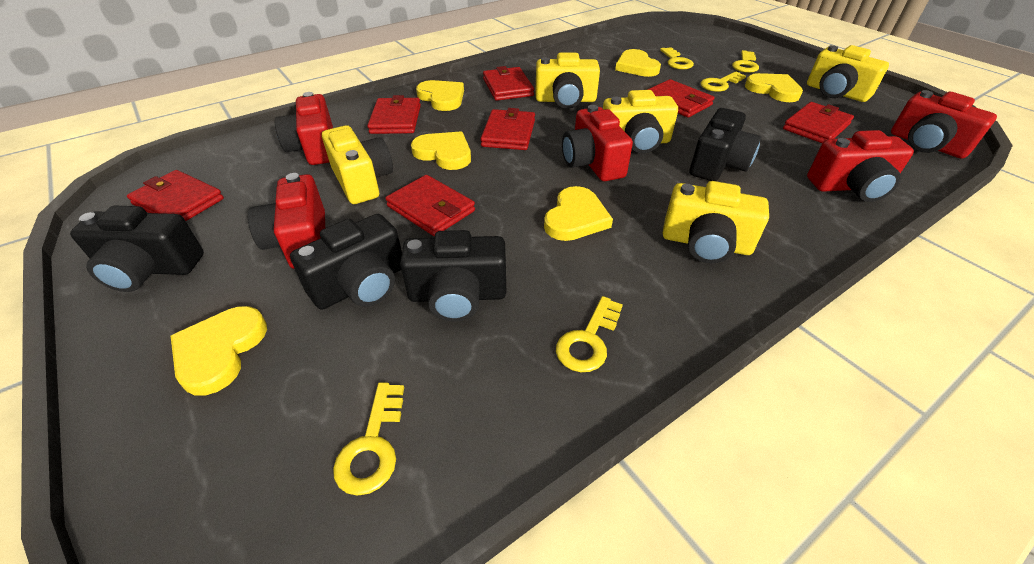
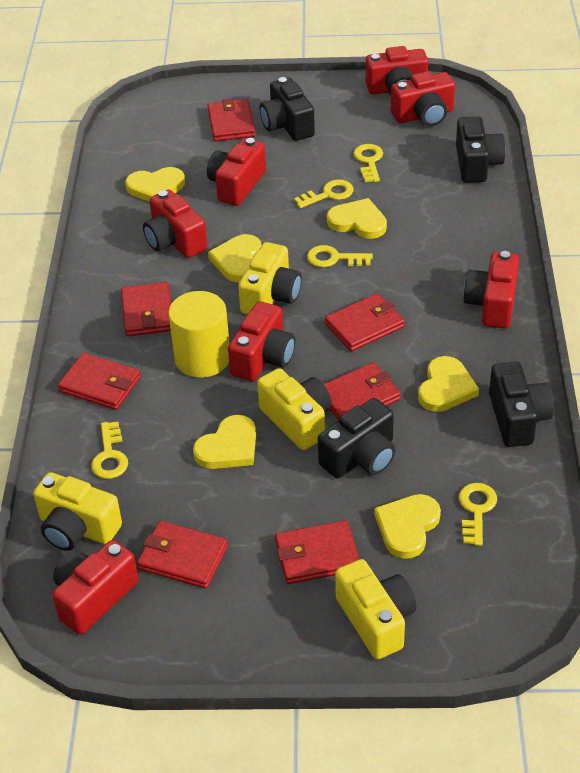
red camera: 5 -> 7
yellow camera: 5 -> 4
yellow cylinder: 0 -> 1

